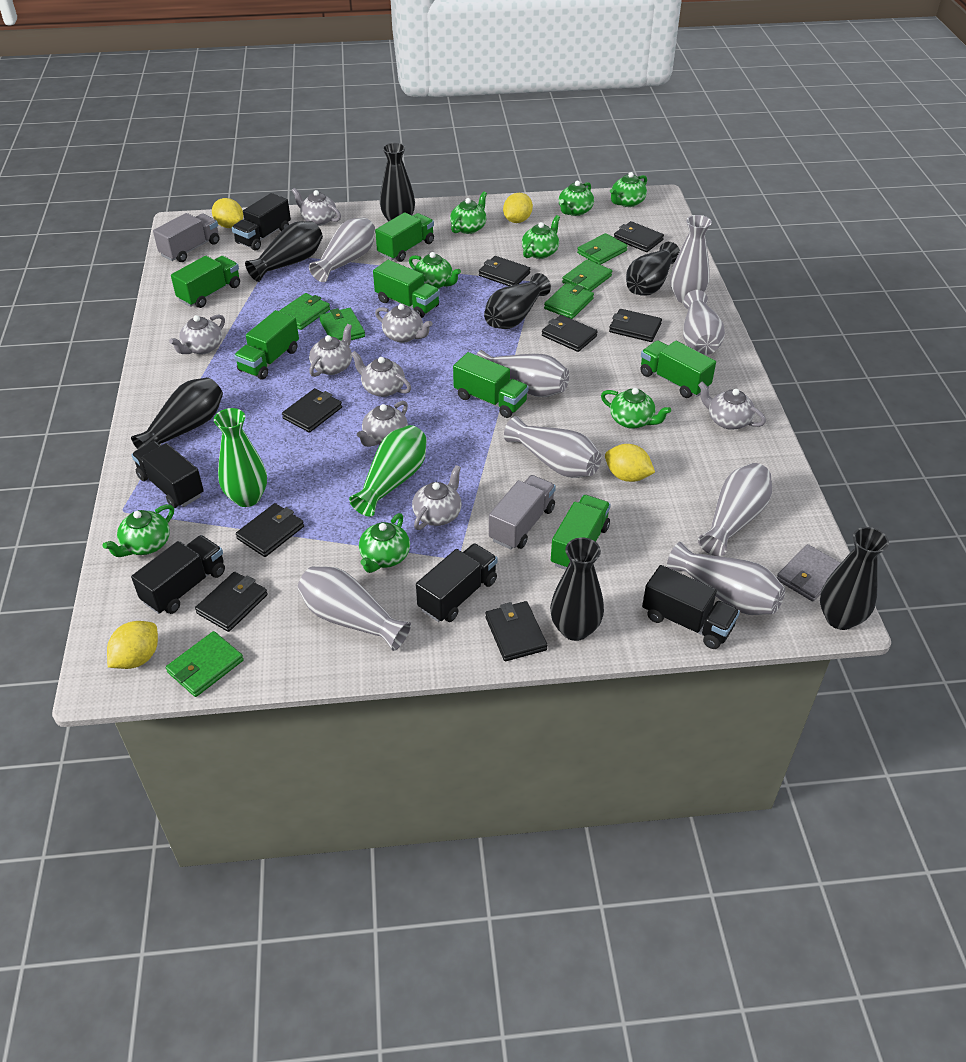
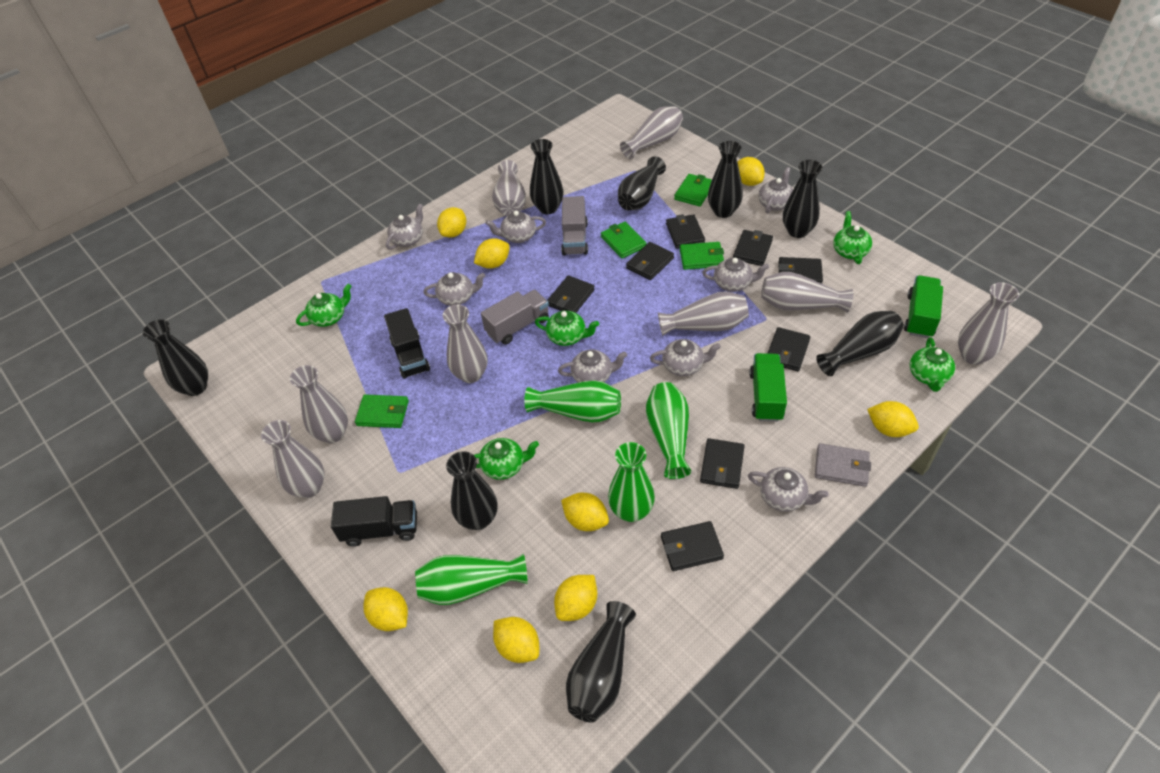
black truck: 5 -> 2
black vase: 7 -> 8
green teapot: 8 -> 5
green truck: 7 -> 2
green vase: 2 -> 4
green wallet: 6 -> 4
yellow lemon: 4 -> 8

